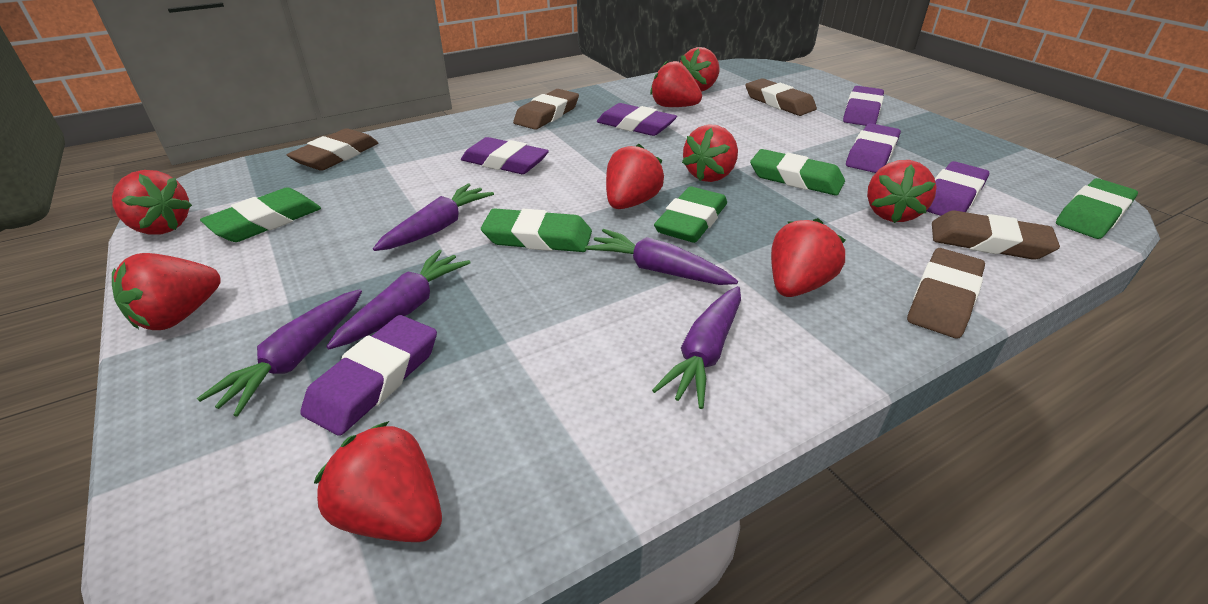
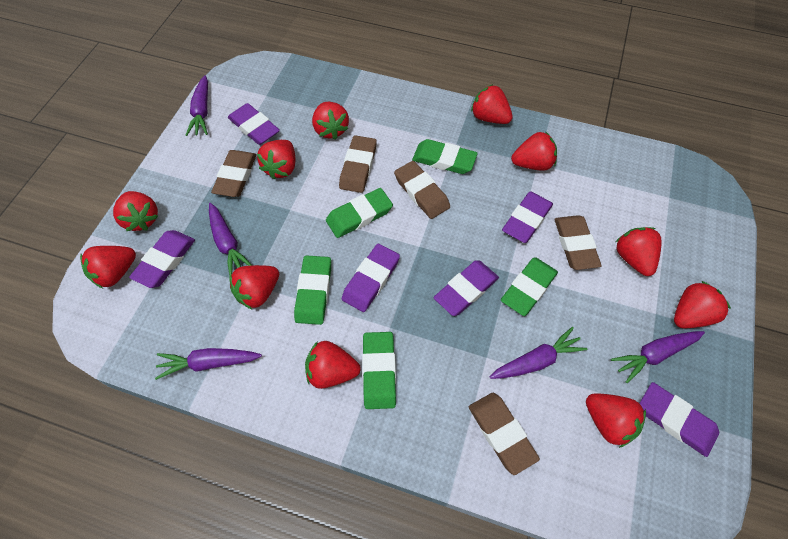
red strawberry: 9 -> 11

